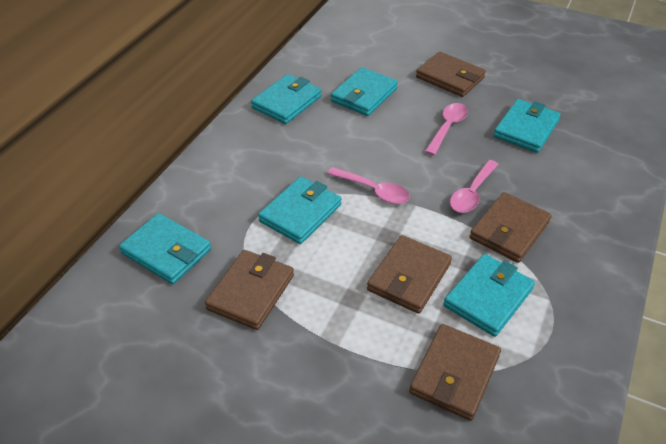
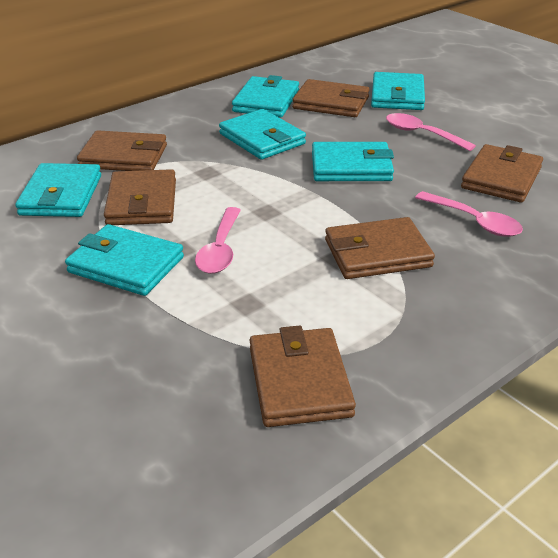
brown wallet: 5 -> 6

